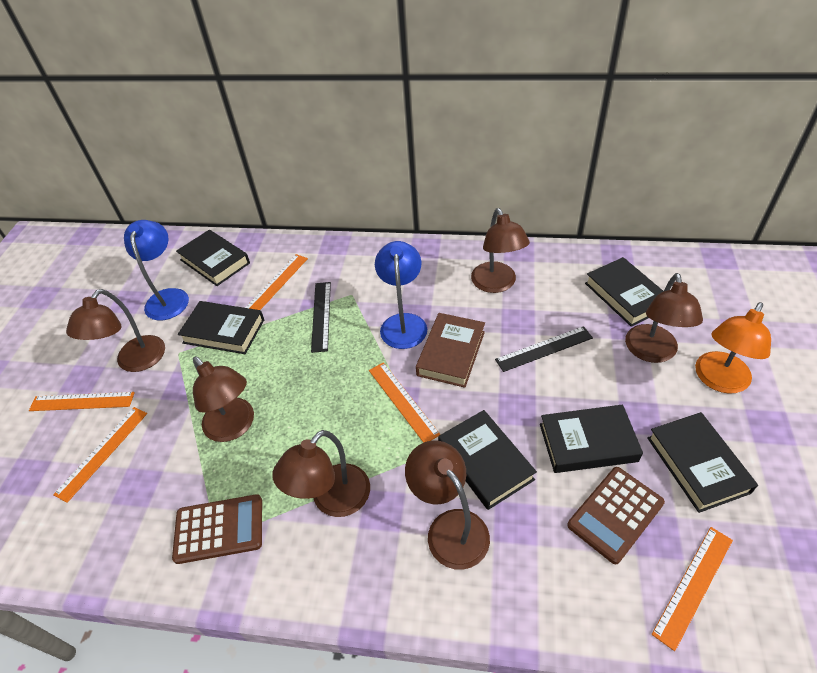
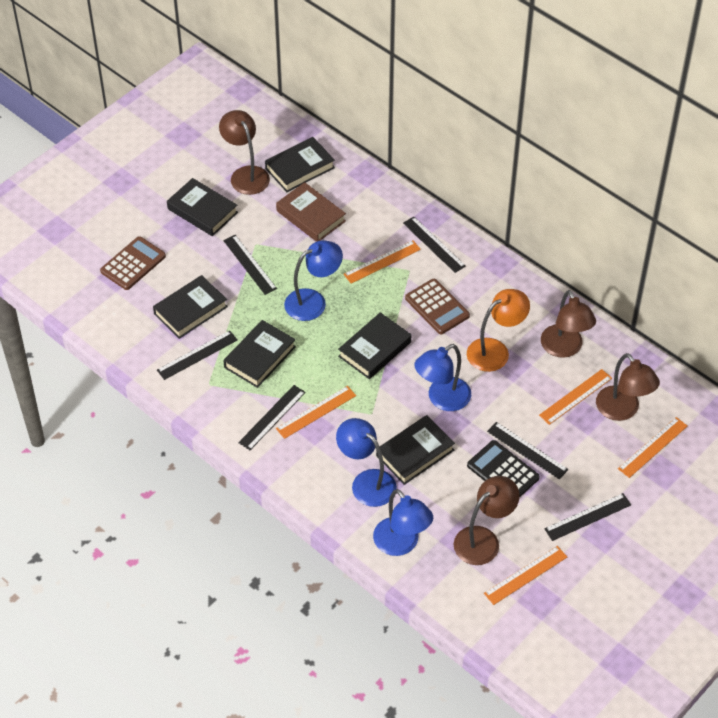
black calculator: 0 -> 1
black ruler: 2 -> 6
blue lamp: 2 -> 4
brown lamp: 6 -> 4

